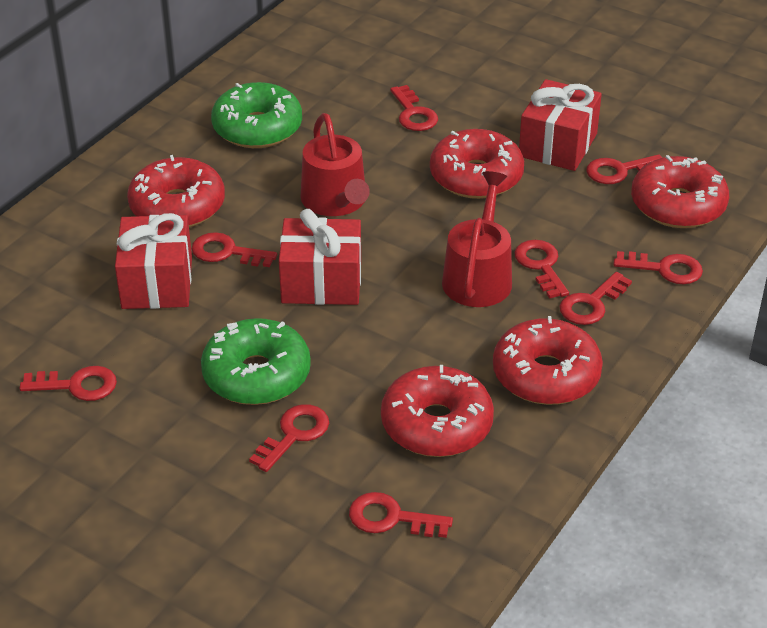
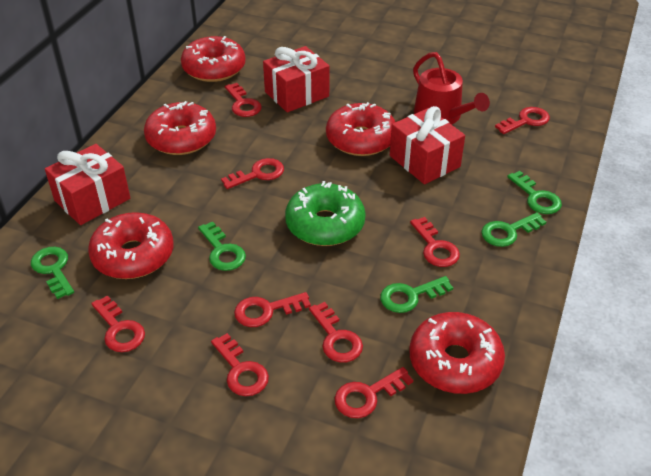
green donut: 2 -> 1
green key: 0 -> 5
red watering can: 2 -> 1

